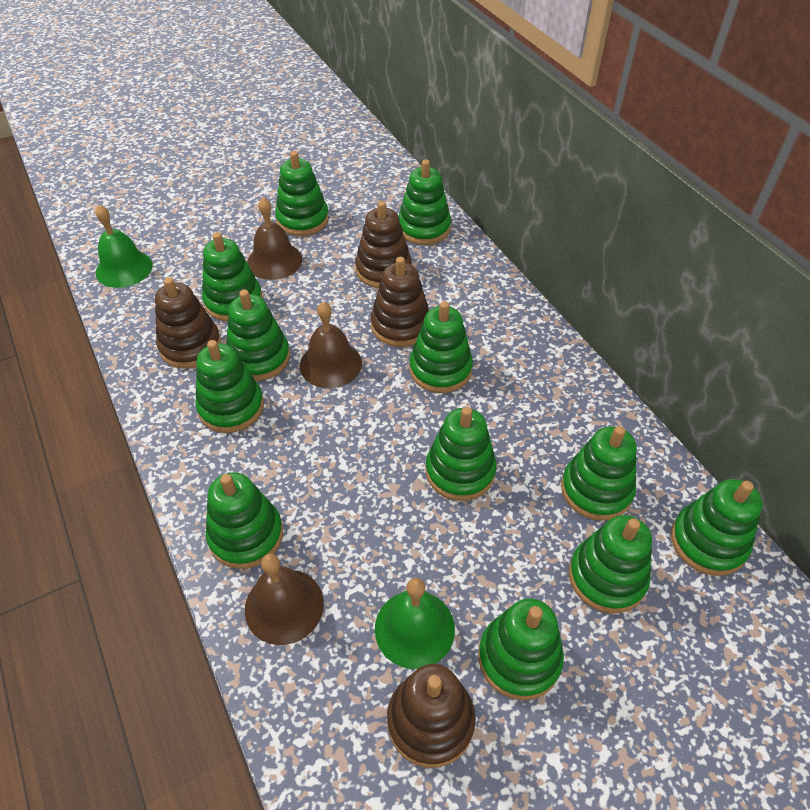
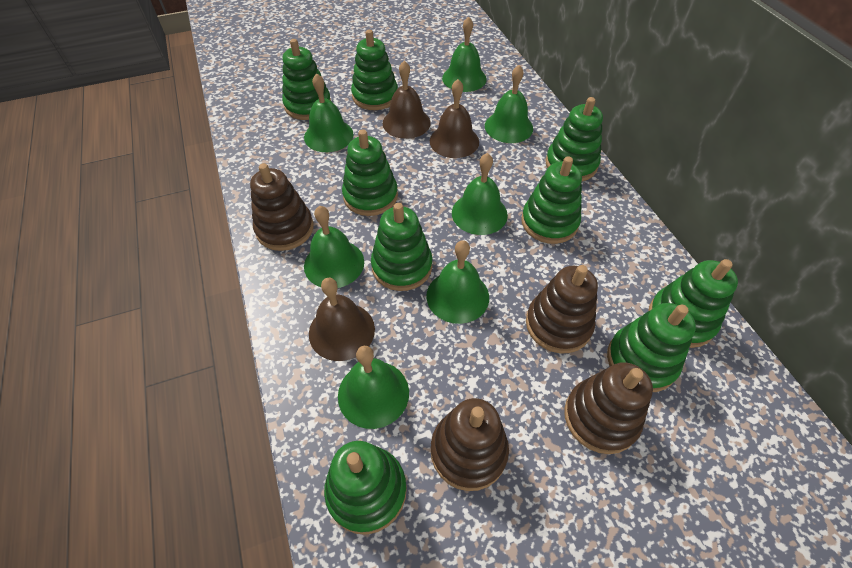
green bell: 2 -> 7
green stacking toy: 12 -> 9

